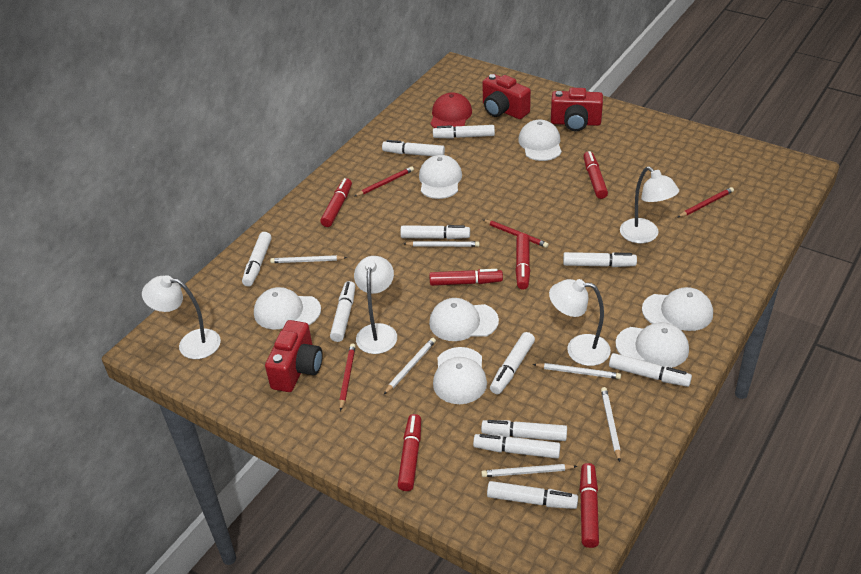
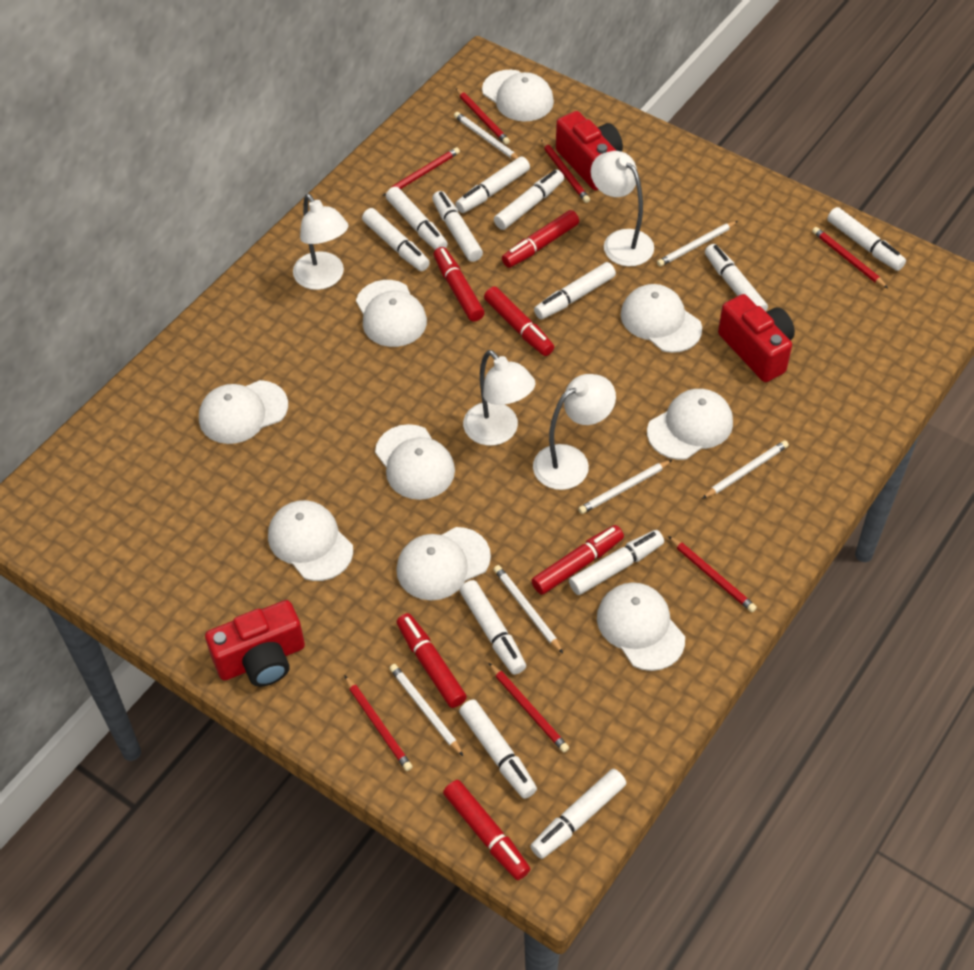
red cap: 1 -> 0
red pencil: 4 -> 7
white cap: 7 -> 9
white marker: 11 -> 12

